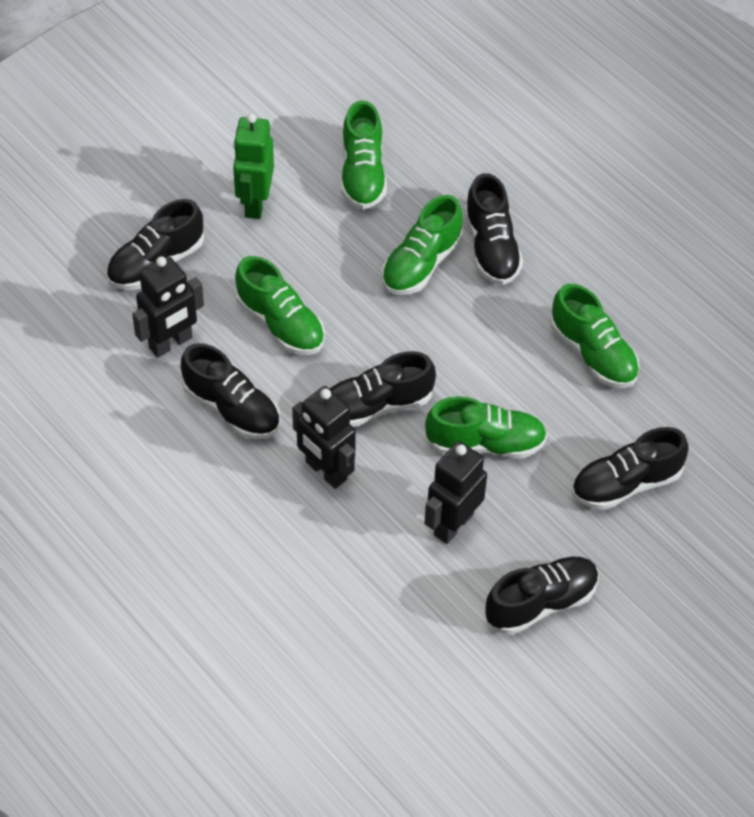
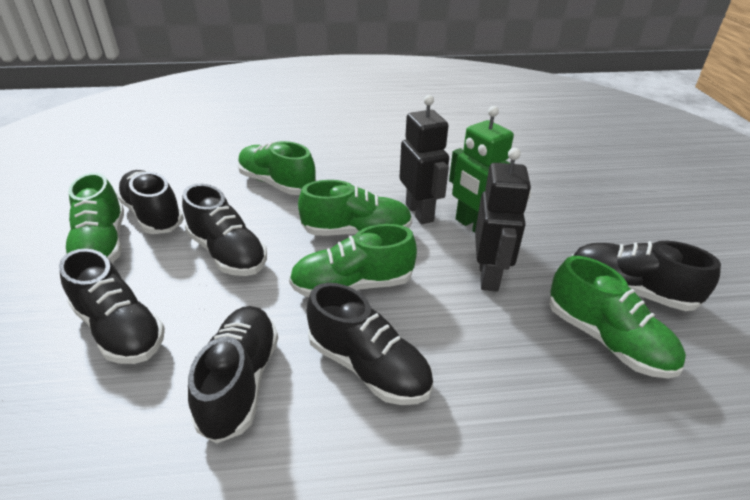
black robot: 3 -> 2

